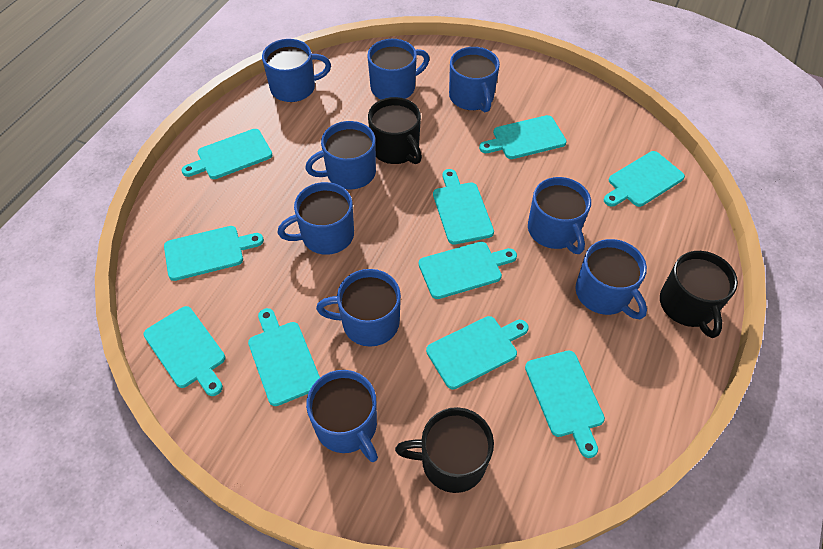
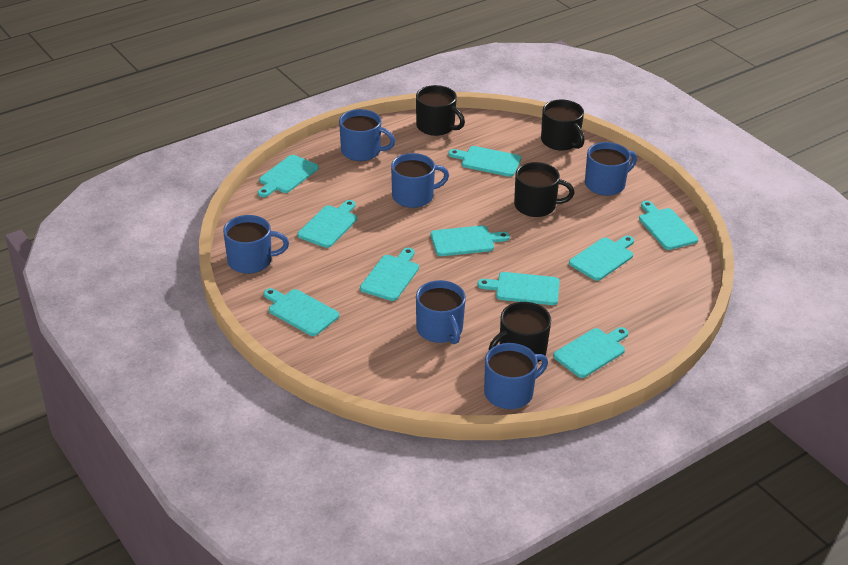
black mug: 3 -> 4
blue mug: 9 -> 6

